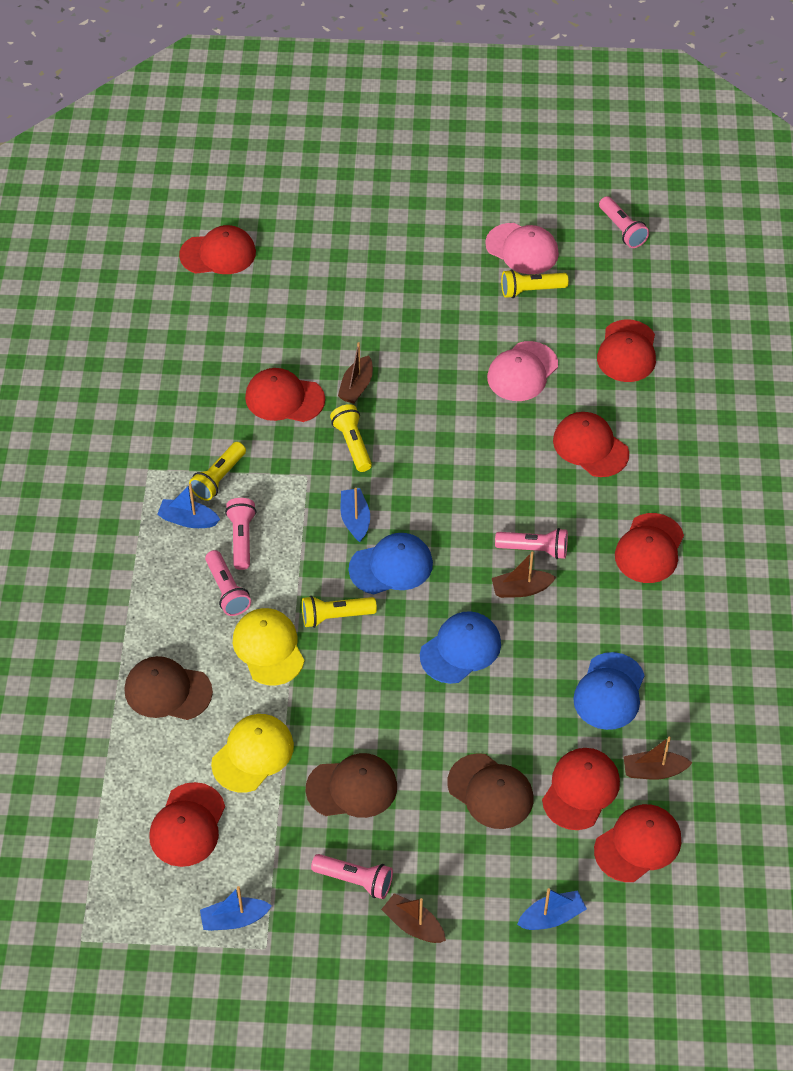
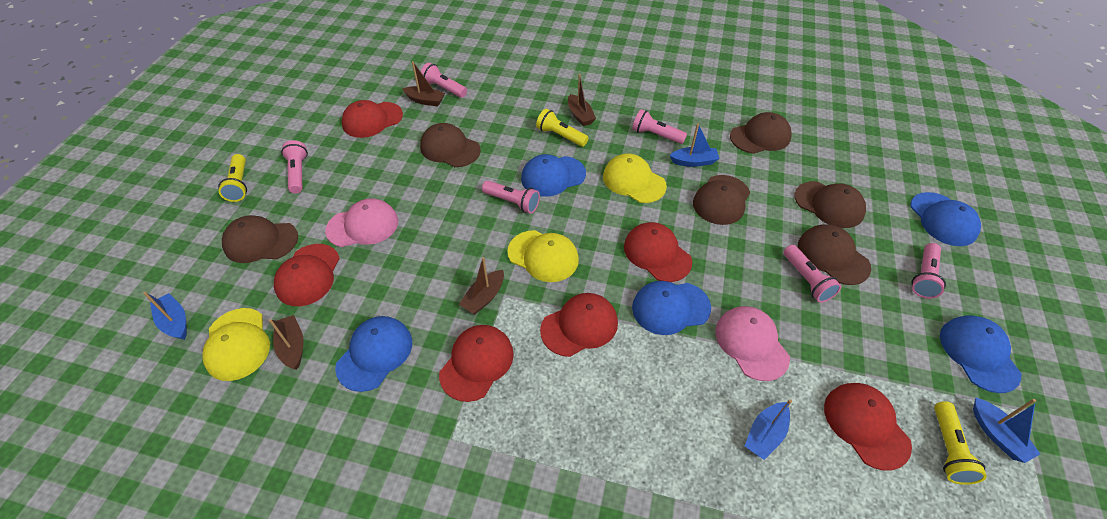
blue cap: 3 -> 5
brown cap: 3 -> 6
pink flashlight: 5 -> 6
red cap: 8 -> 6
yellow cap: 2 -> 3
yellow flashlight: 4 -> 3

